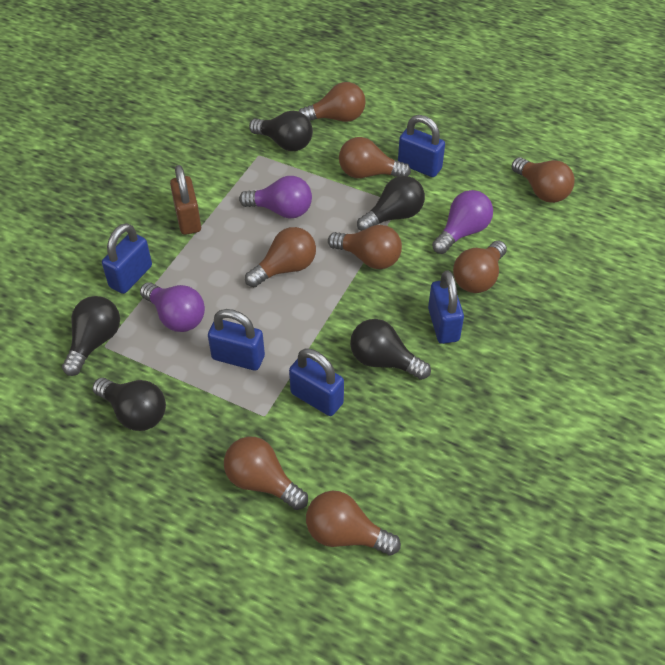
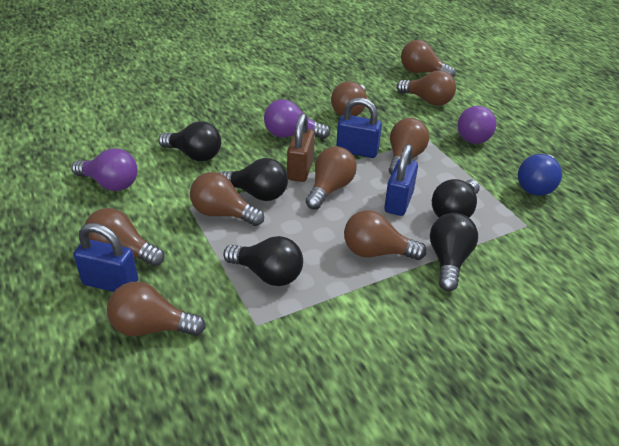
blue light bulb: 0 -> 1
blue padlock: 5 -> 3
brown light bulb: 8 -> 9

